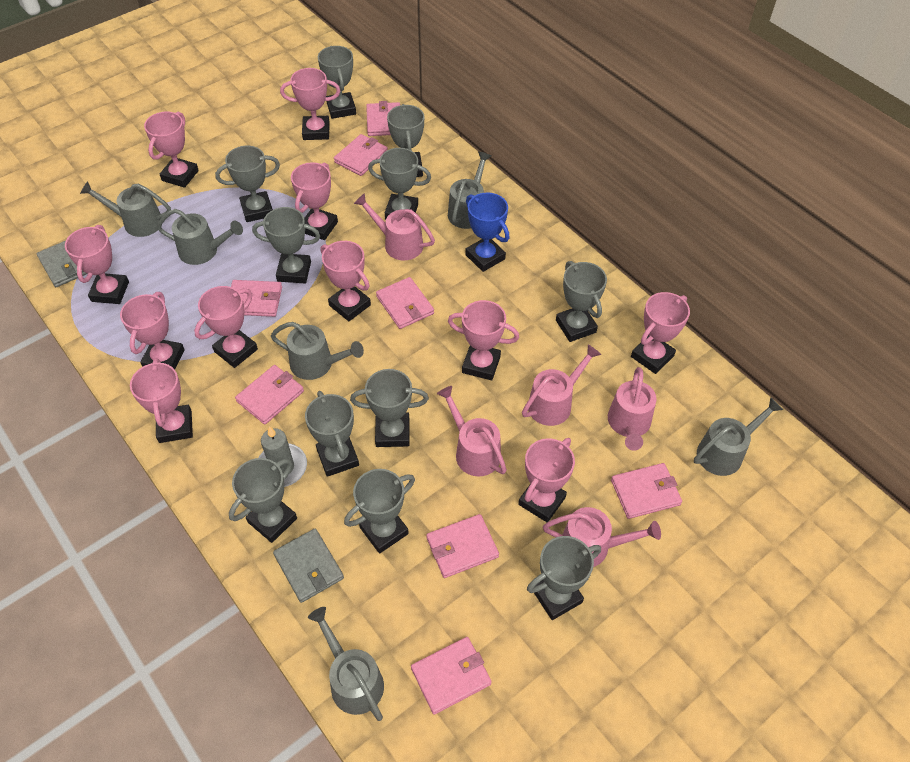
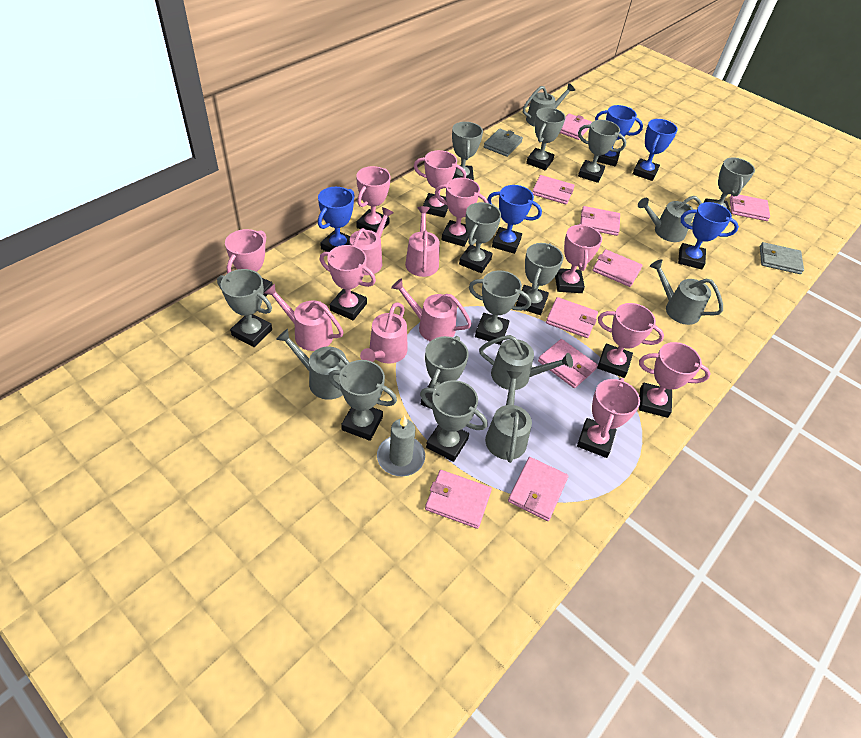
blue trophy: 1 -> 5
pink trophy: 11 -> 9
pink wallet: 8 -> 9

